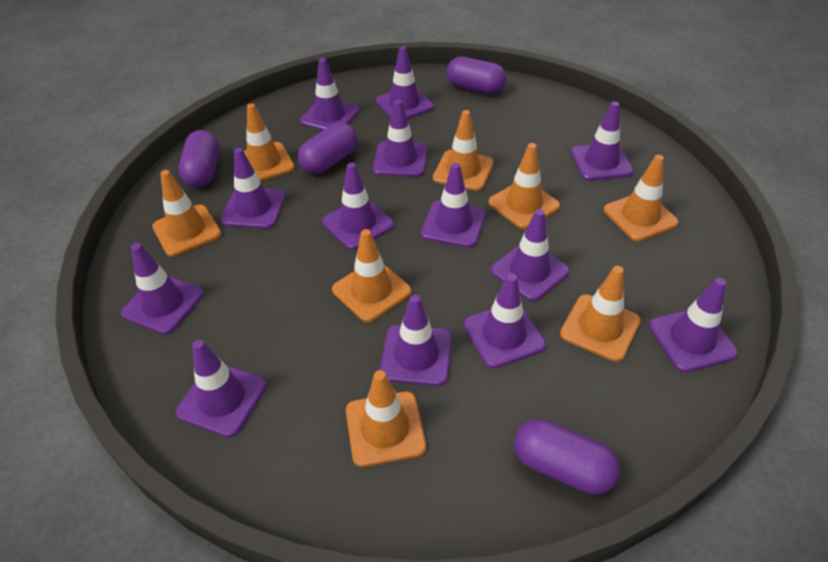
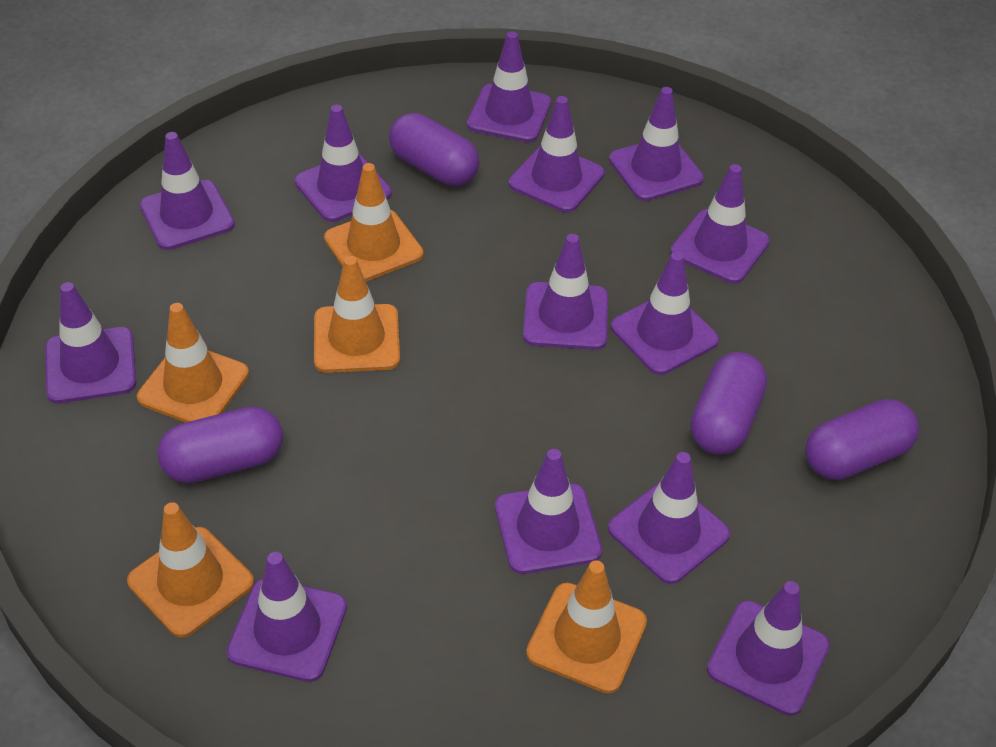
orange traffic cone: 8 -> 5

